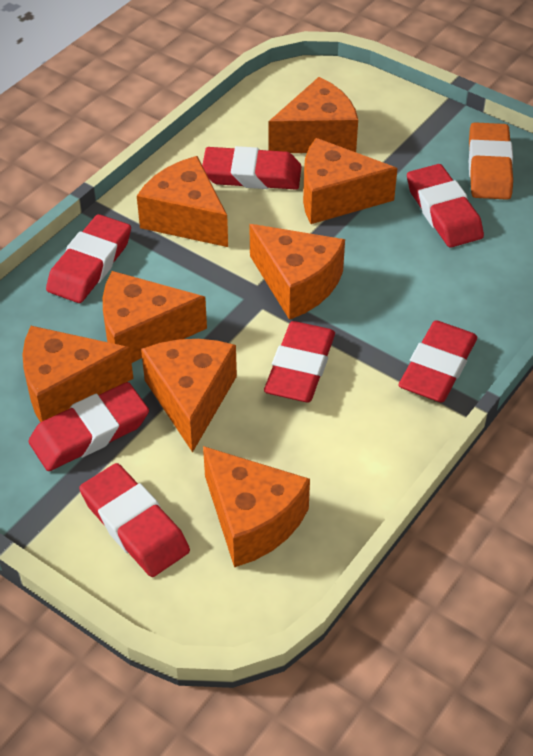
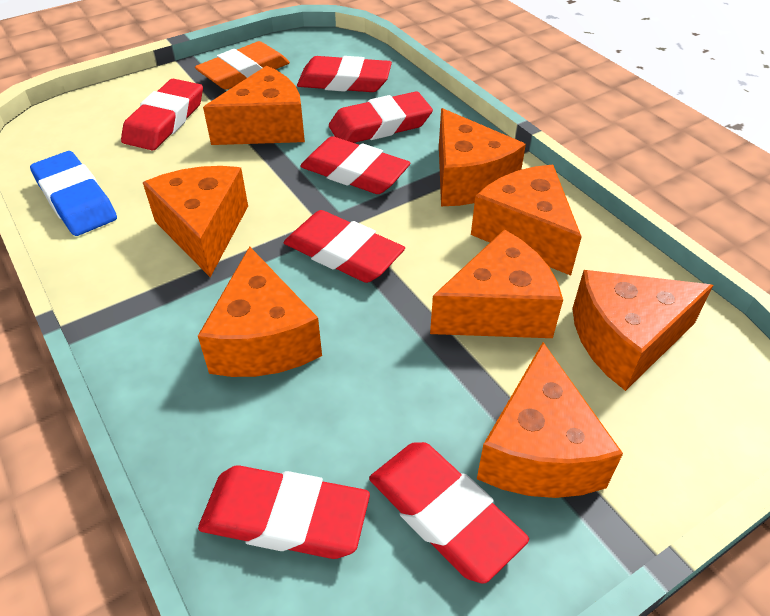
blue eraser: 0 -> 1

